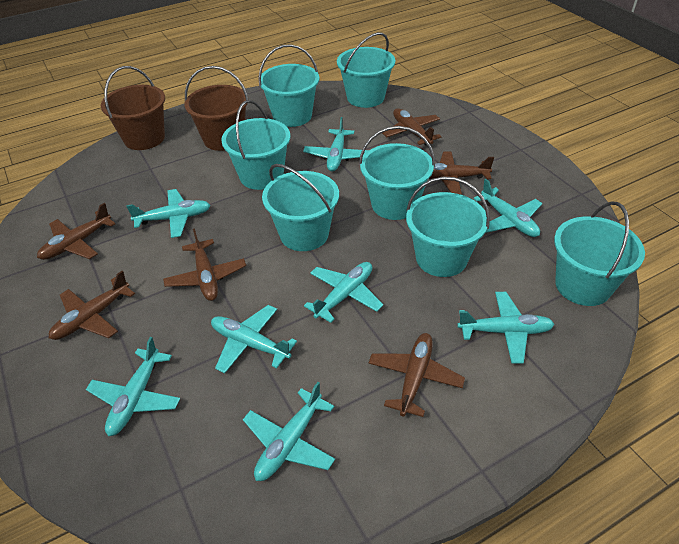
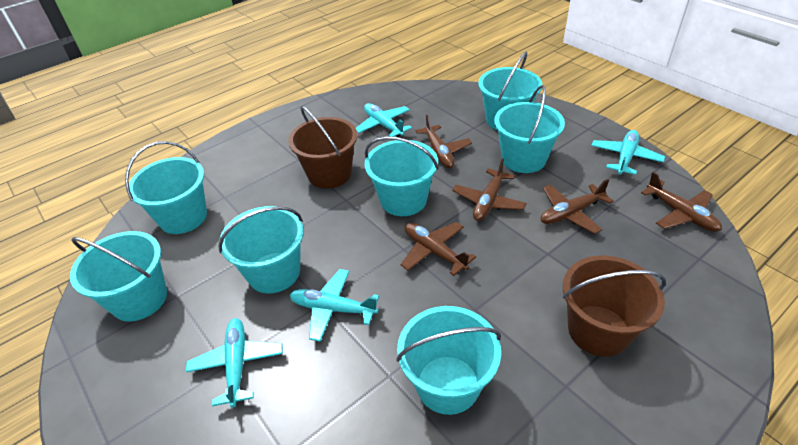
brown plane: 6 -> 5
turquoise plane: 8 -> 4

